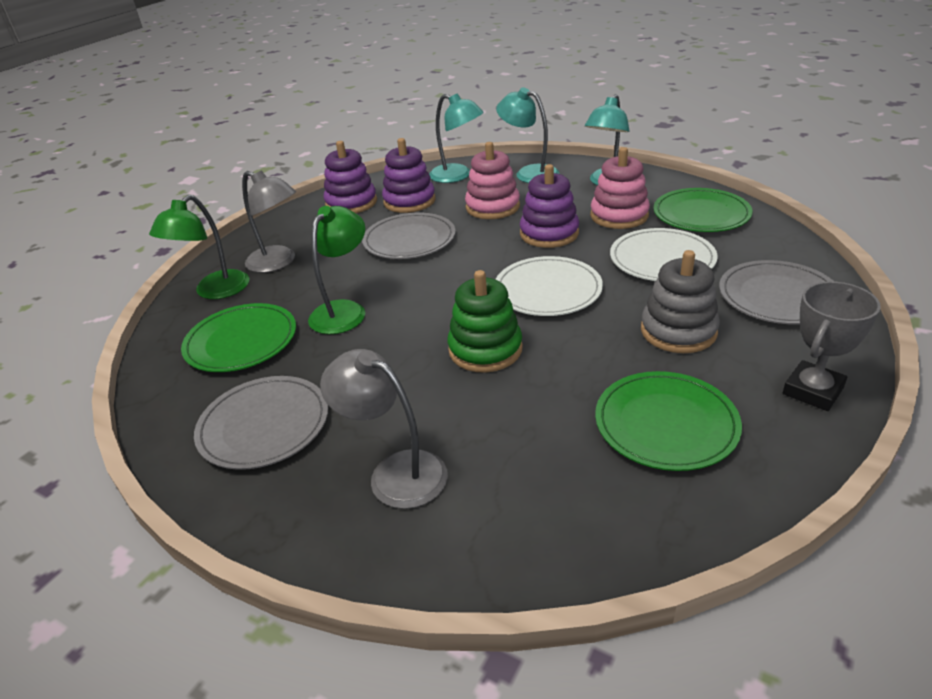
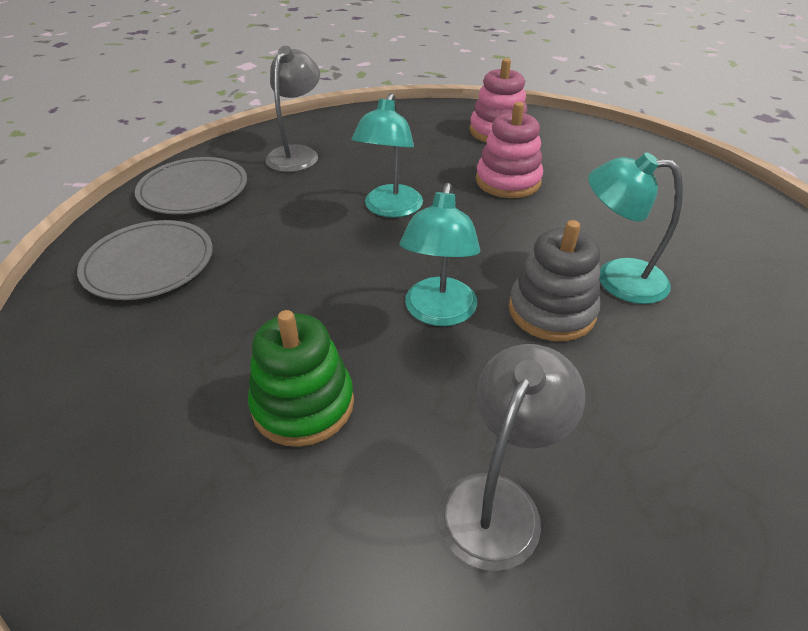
green lamp: 2 -> 0
green plate: 3 -> 0
grey plate: 3 -> 2
grey trophy: 1 -> 0
purple stacking toy: 3 -> 0
white plate: 2 -> 0

